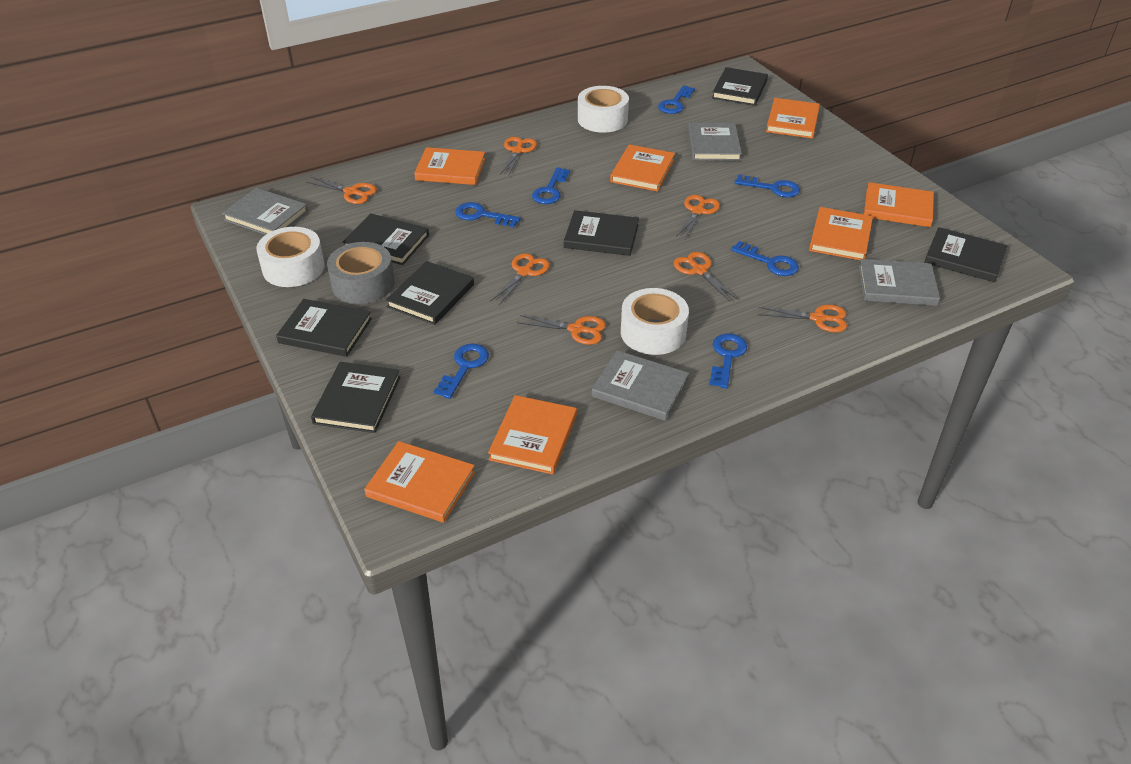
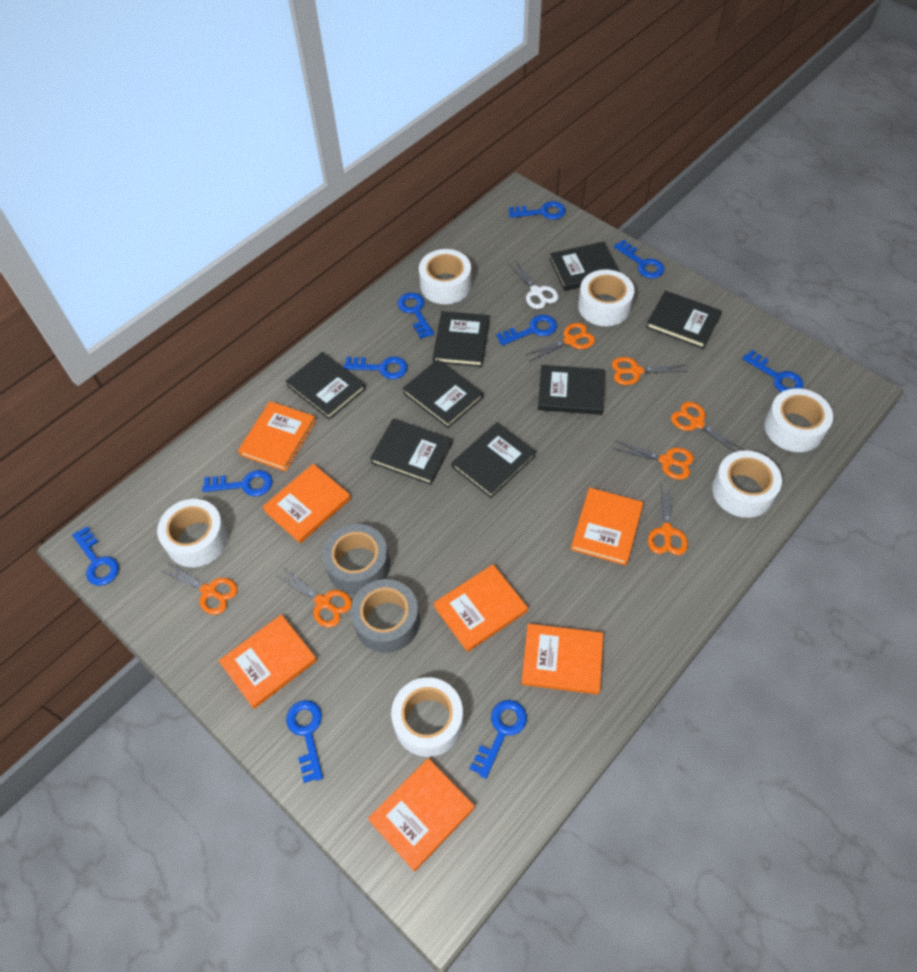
black book: 7 -> 8
blue key: 7 -> 10
grey book: 4 -> 0
grey tape: 1 -> 2
white scissors: 0 -> 1
white tape: 3 -> 6

